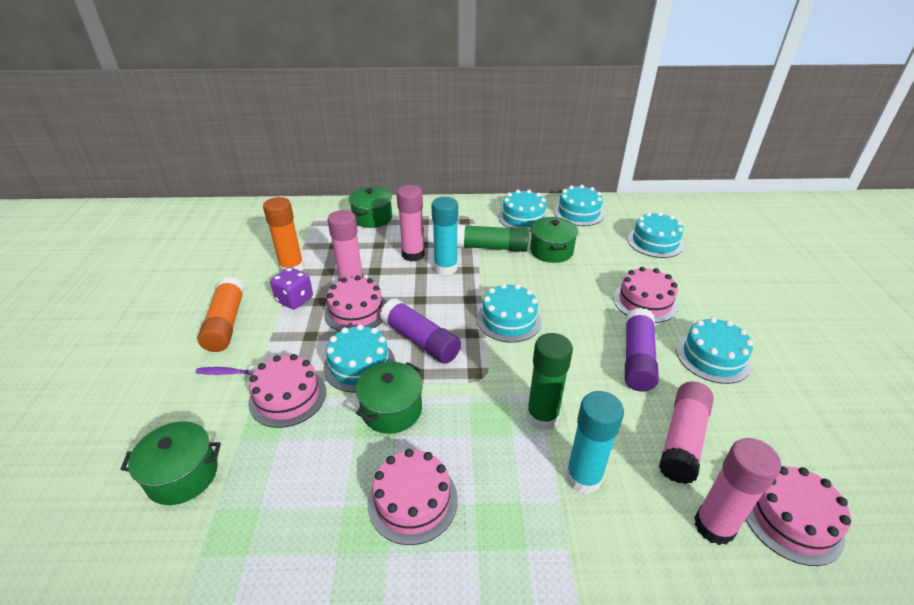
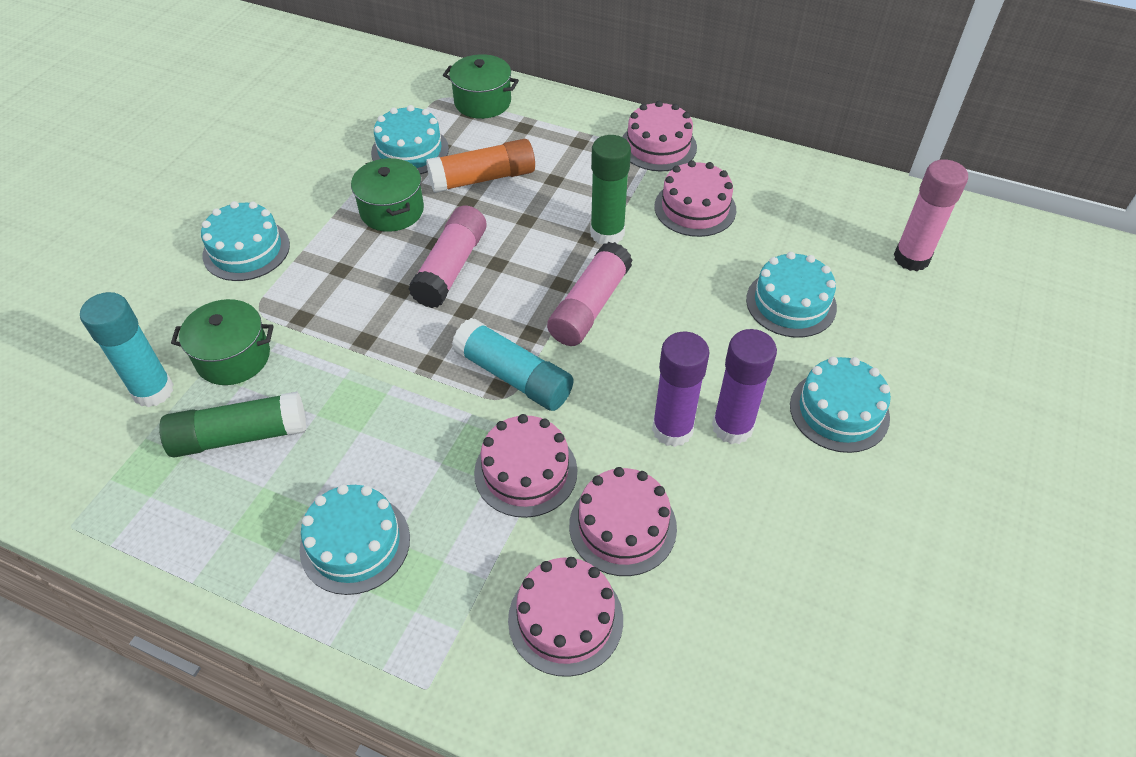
green pot: 4 -> 3
orange glue stick: 2 -> 1
pink glue stick: 4 -> 3
purple dice: 1 -> 0
purple toothbrush: 1 -> 0
turquoise cake: 6 -> 5

